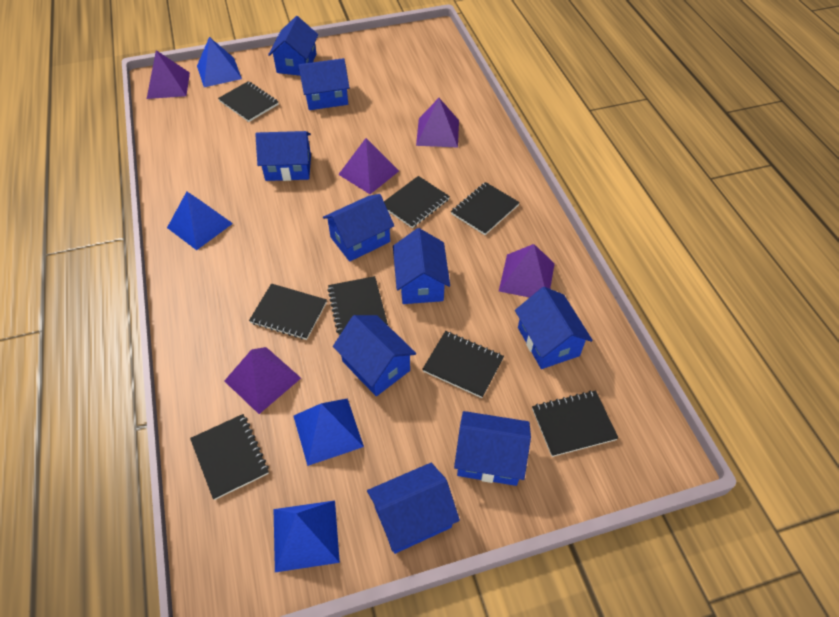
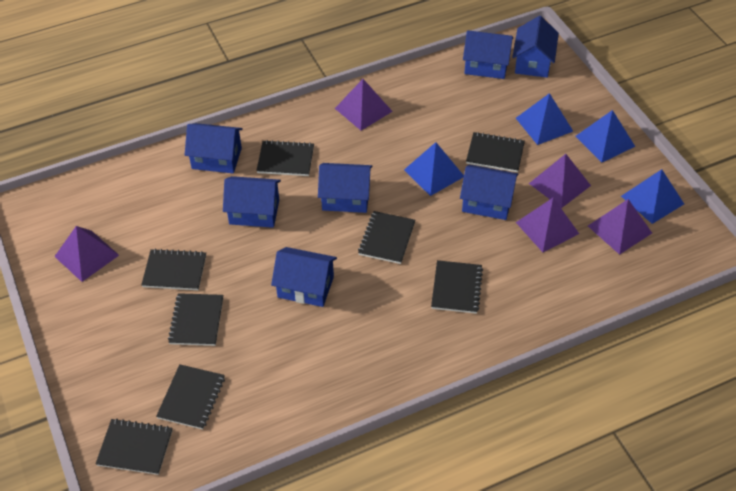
blue house: 9 -> 7

